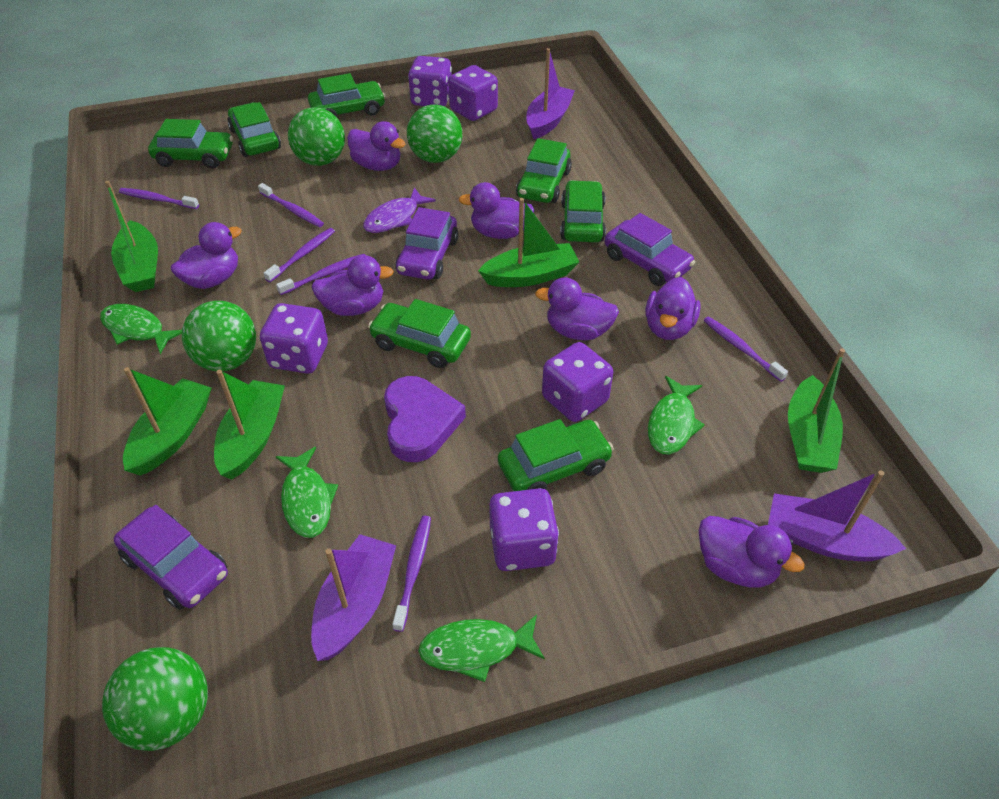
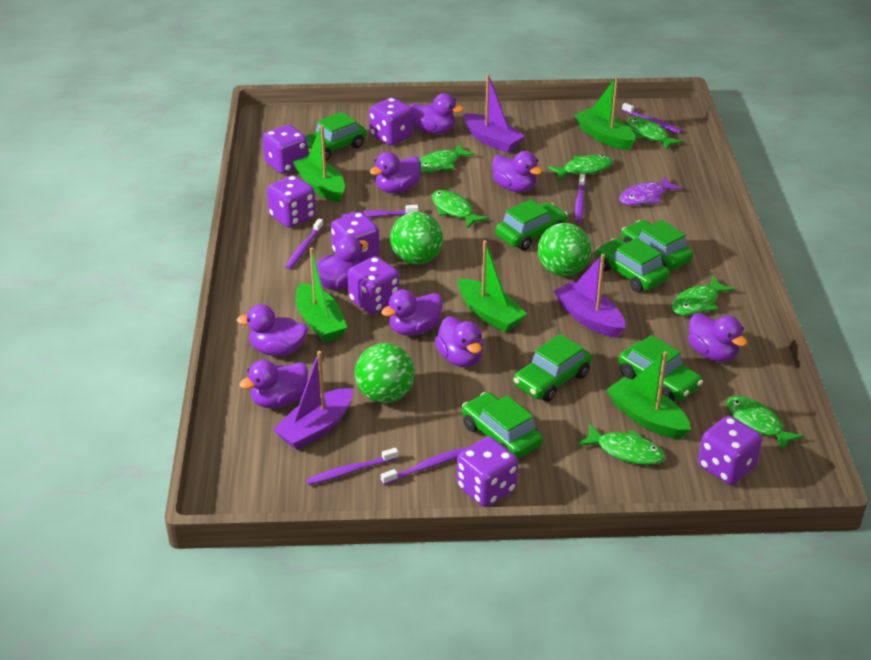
green ball: 4 -> 3
green fish: 4 -> 7
purple car: 3 -> 0
purple dice: 5 -> 7
purple duck: 7 -> 9
purple heart: 1 -> 0

